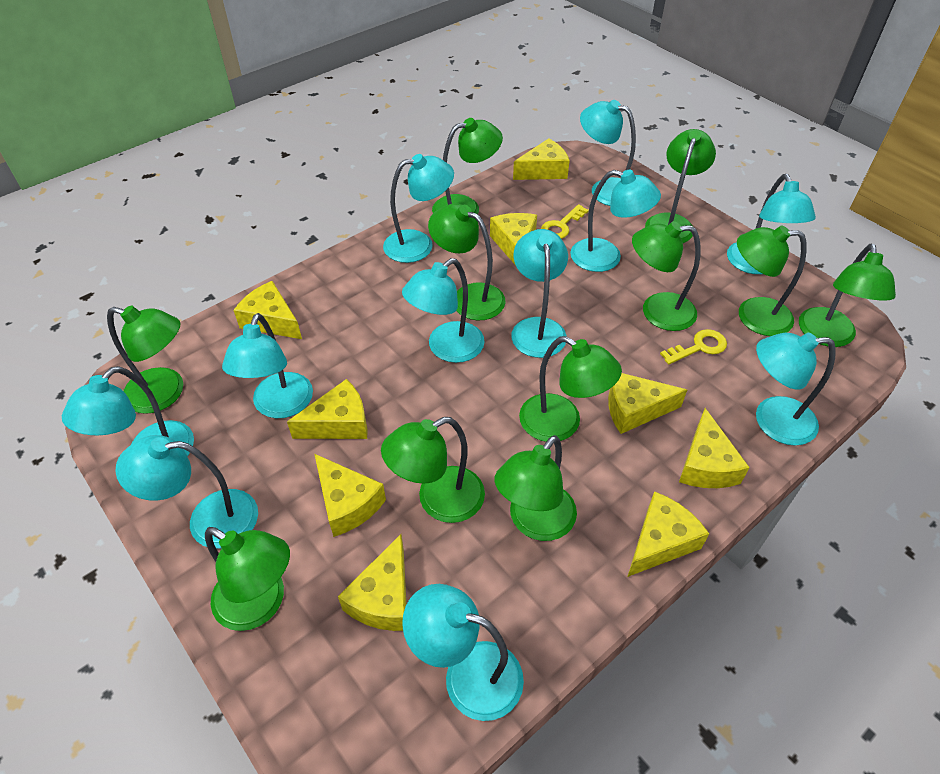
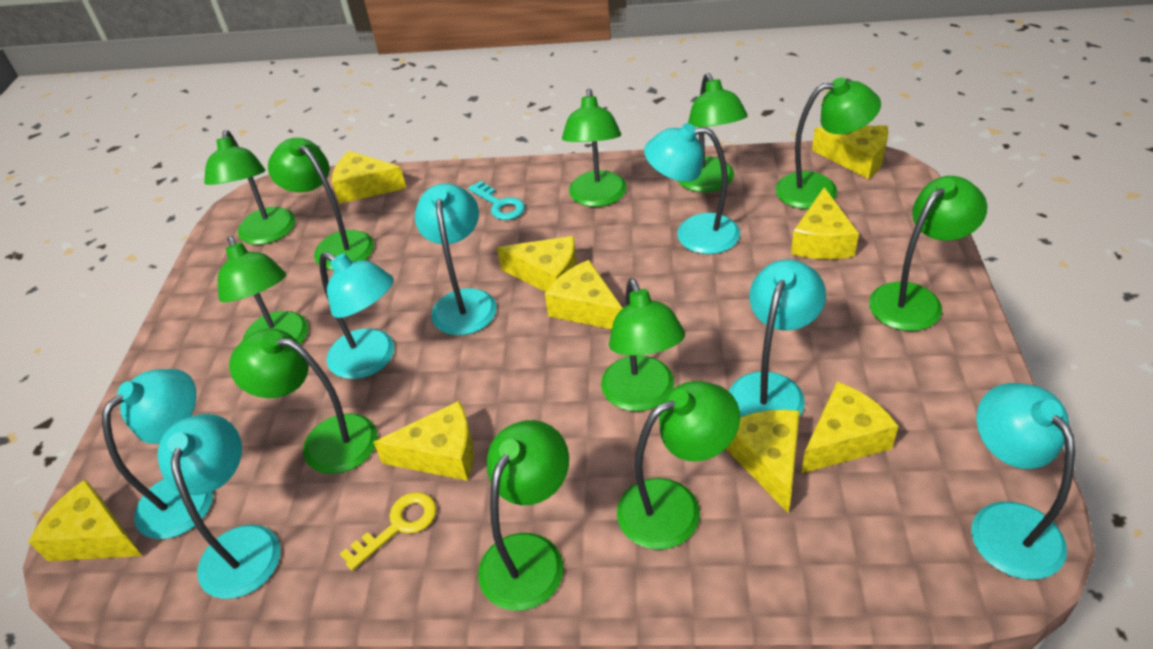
turquoise key: 0 -> 1
turquoise lamp: 11 -> 7
yellow key: 2 -> 1

